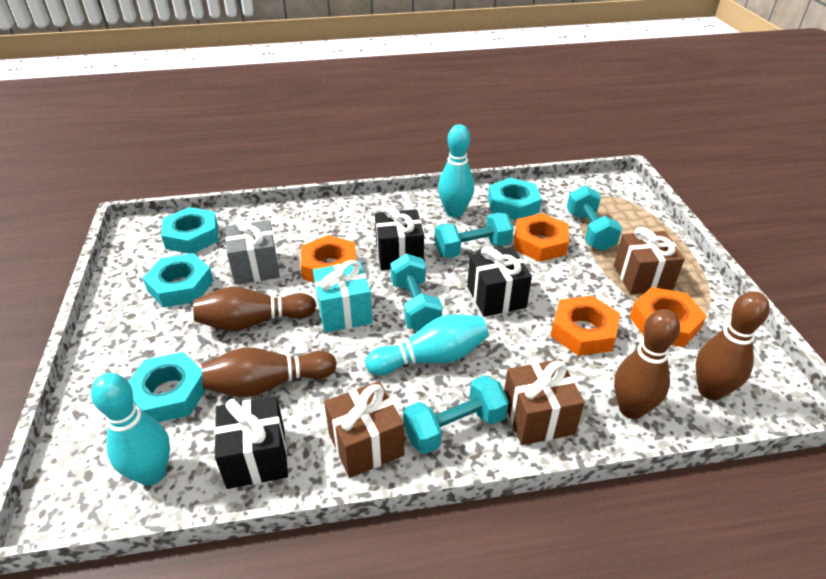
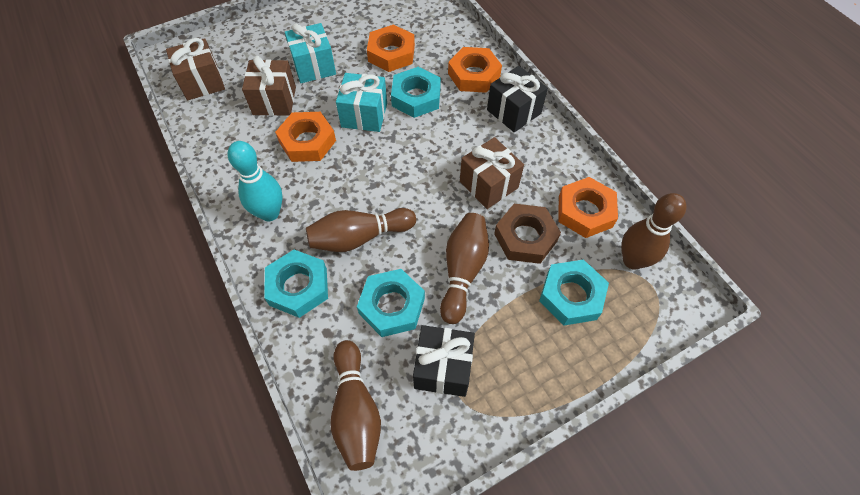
black gift: 3 -> 2
brown nut: 0 -> 1
grey gift: 1 -> 0
turquoise bowling pin: 3 -> 1
turquoise dumbbell: 4 -> 0
turquoise gift: 1 -> 2

